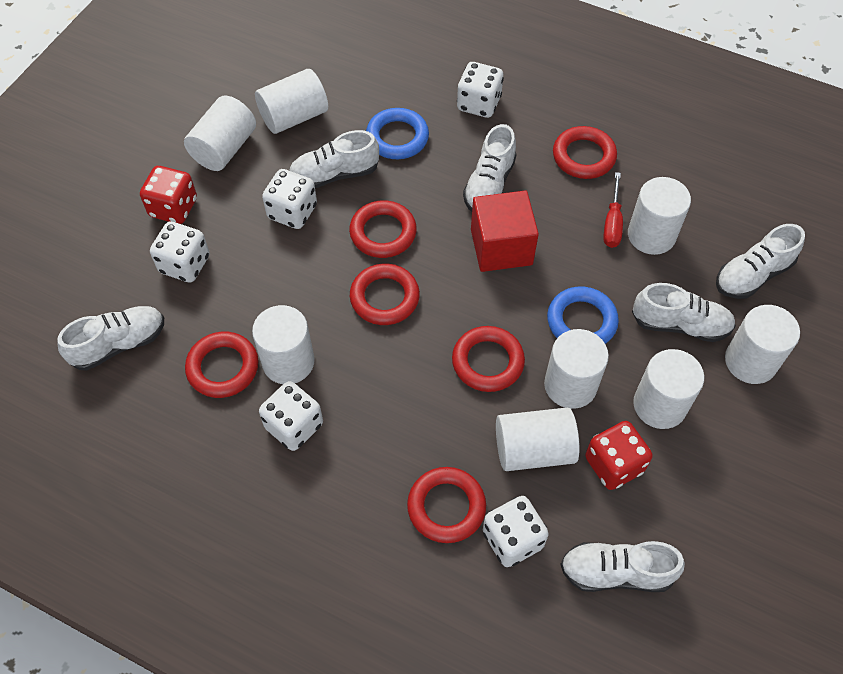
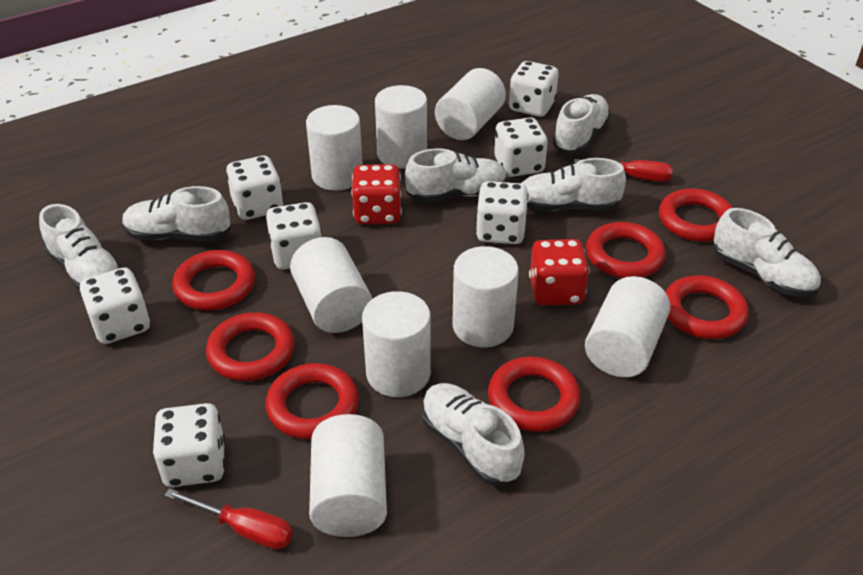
blue ring: 2 -> 0
red cube: 1 -> 0
red ring: 6 -> 7
red screwdriver: 1 -> 2
white dice: 5 -> 7
white shoe: 6 -> 7

